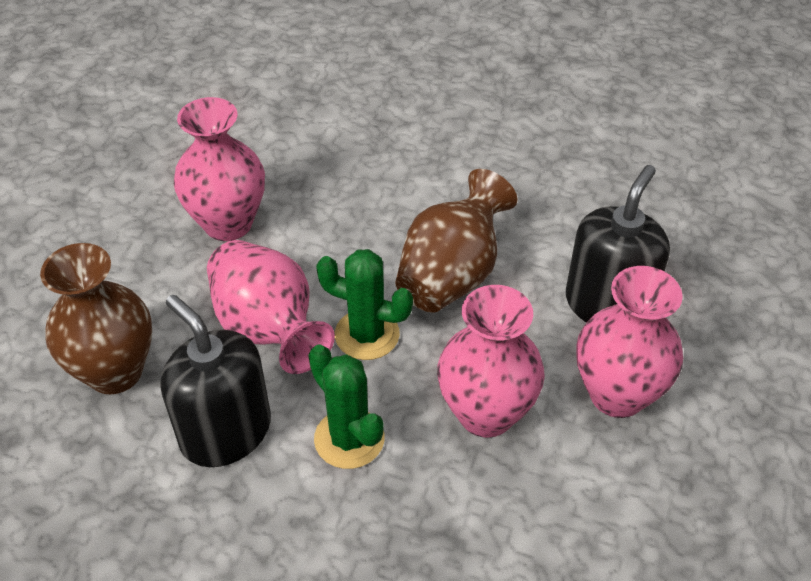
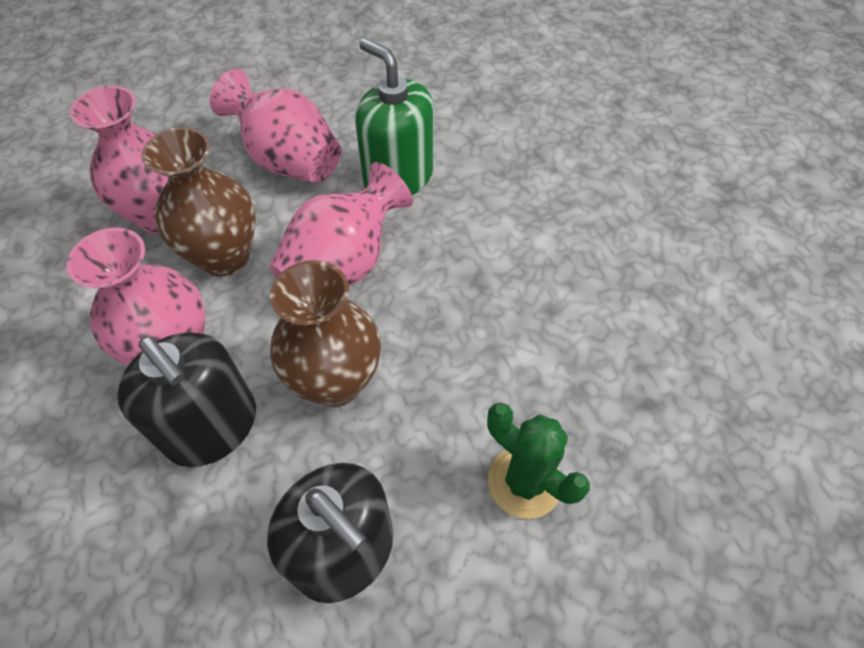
green cactus: 2 -> 1
green soap dispenser: 0 -> 1

